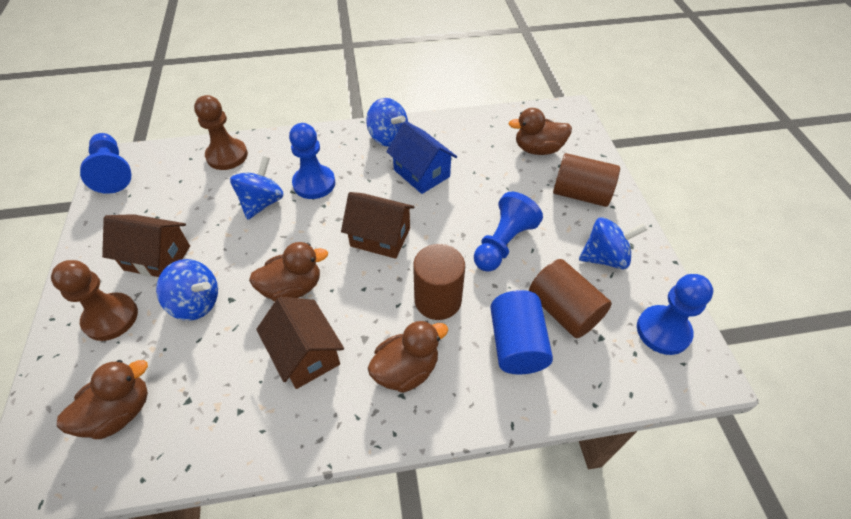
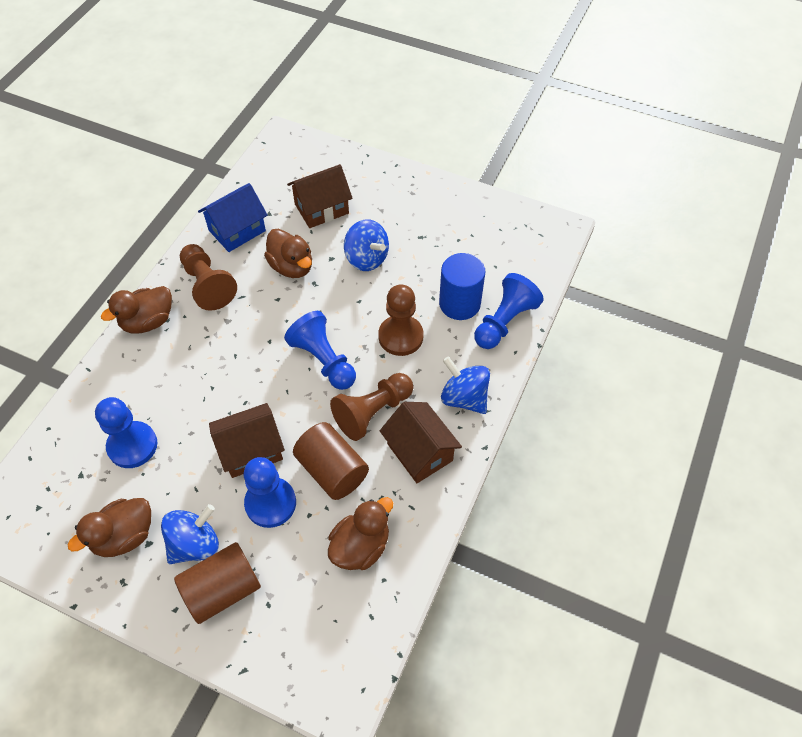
blue spinning top: 4 -> 3
brown cylinder: 3 -> 2
brown pawn: 2 -> 3

